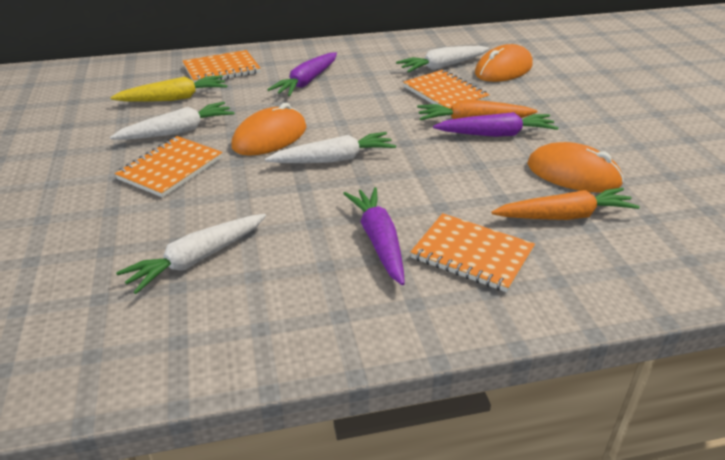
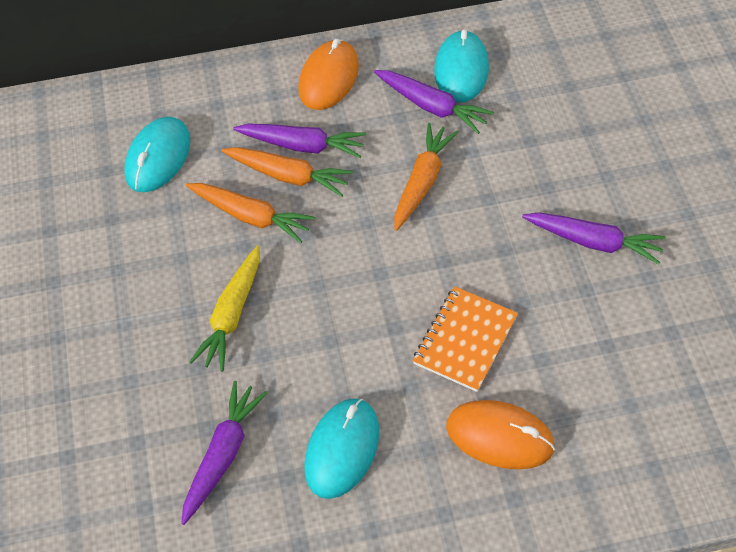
orange carrot: 2 -> 3
orange mouse: 3 -> 2
orange notebook: 4 -> 1
purple carrot: 3 -> 4
turquoise mouse: 0 -> 3
white carrot: 4 -> 0

